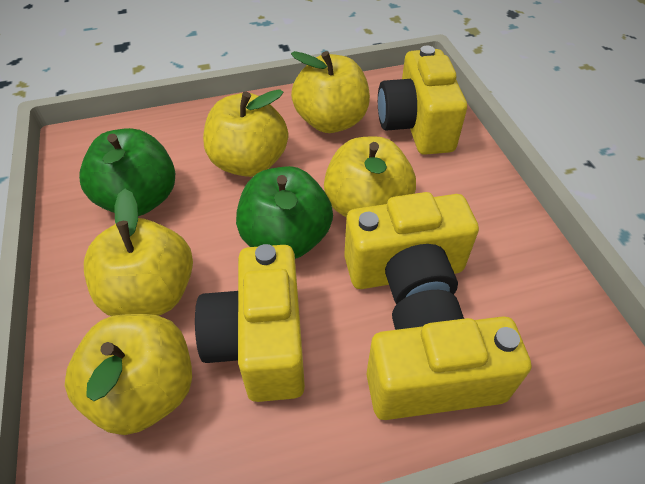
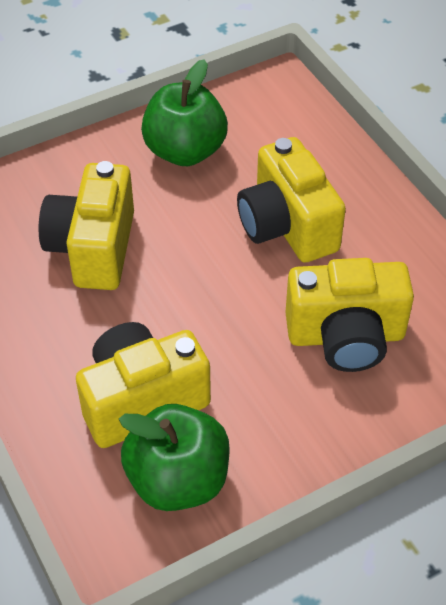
yellow apple: 5 -> 0

